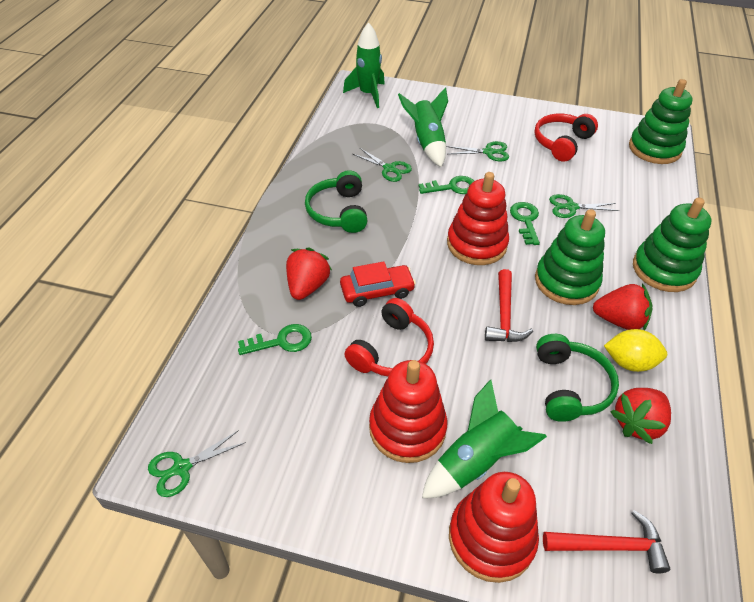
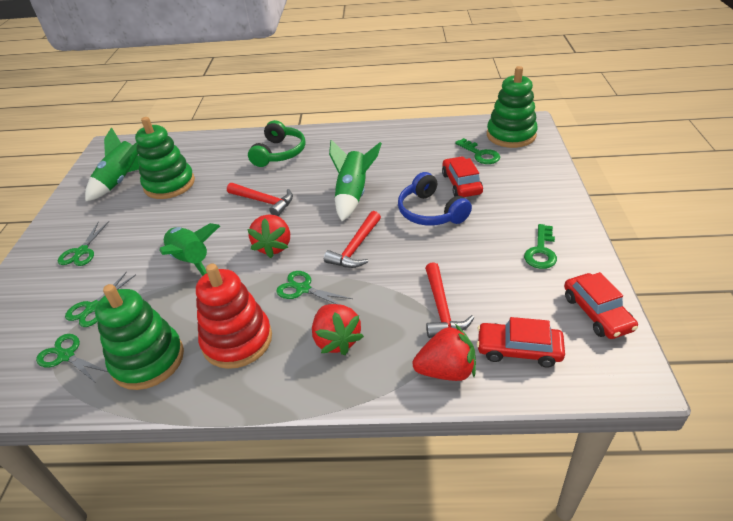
blue headphones: 0 -> 1
green headphones: 2 -> 1
green key: 3 -> 2
red car: 1 -> 3
red hammer: 2 -> 3
red headphones: 2 -> 0
red stacking toy: 3 -> 1
yellow lemon: 1 -> 0

